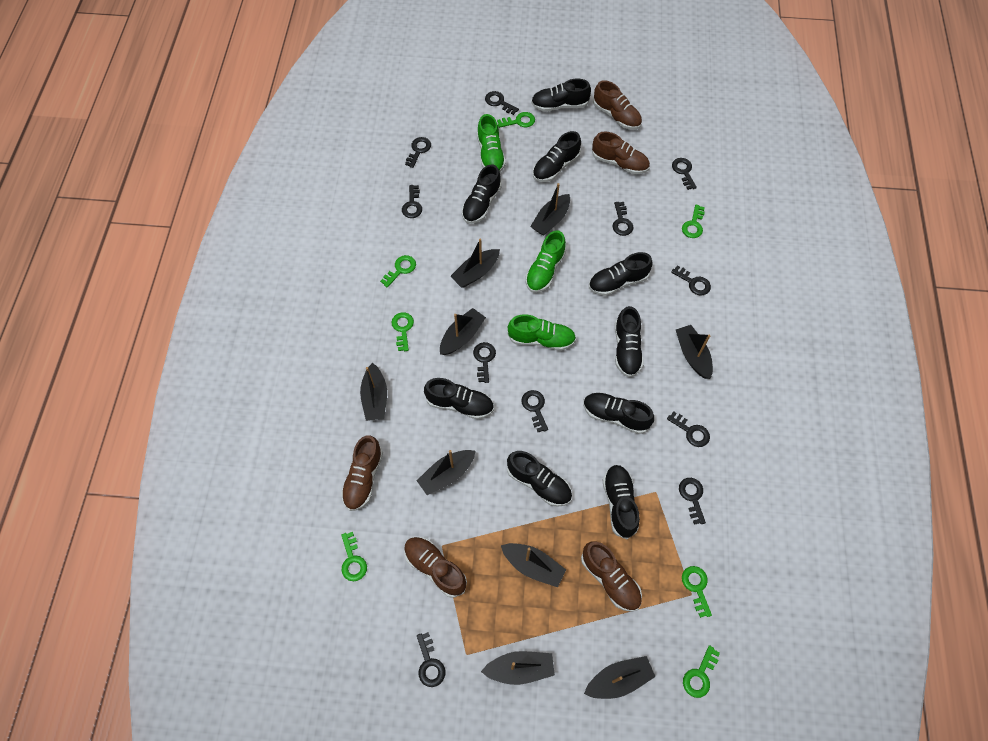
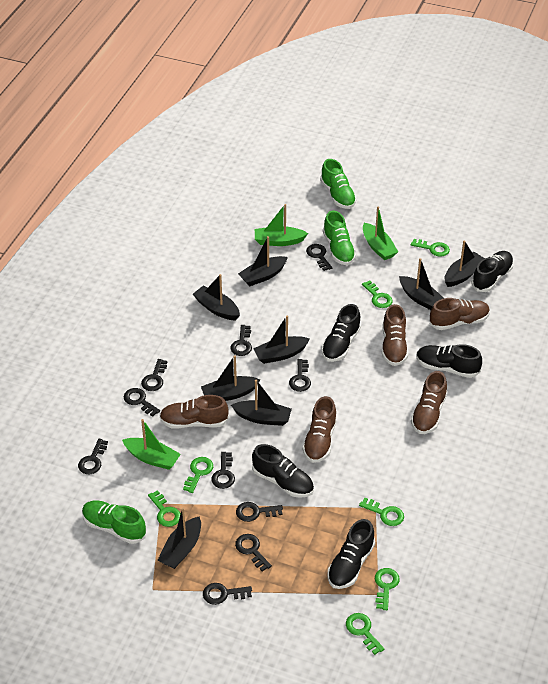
black boat: 9 -> 8
black key: 11 -> 10
black shoe: 9 -> 5
green boat: 0 -> 3

